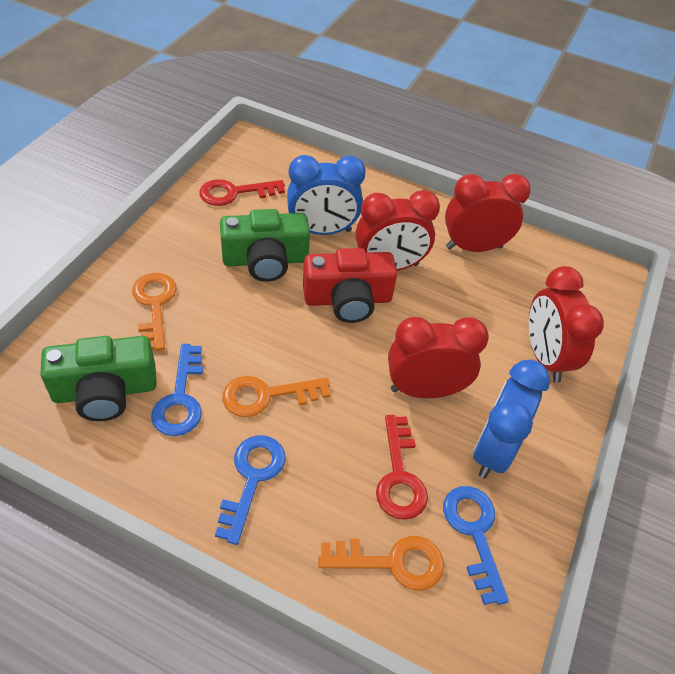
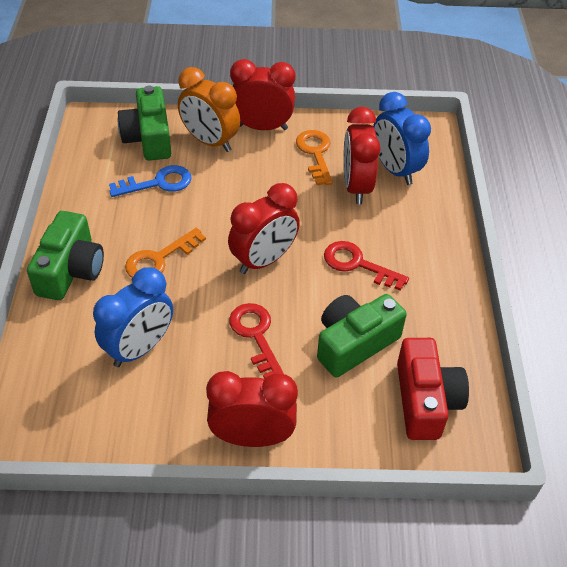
blue key: 3 -> 1
green camera: 2 -> 3
orange clock: 0 -> 1
orange key: 3 -> 2

